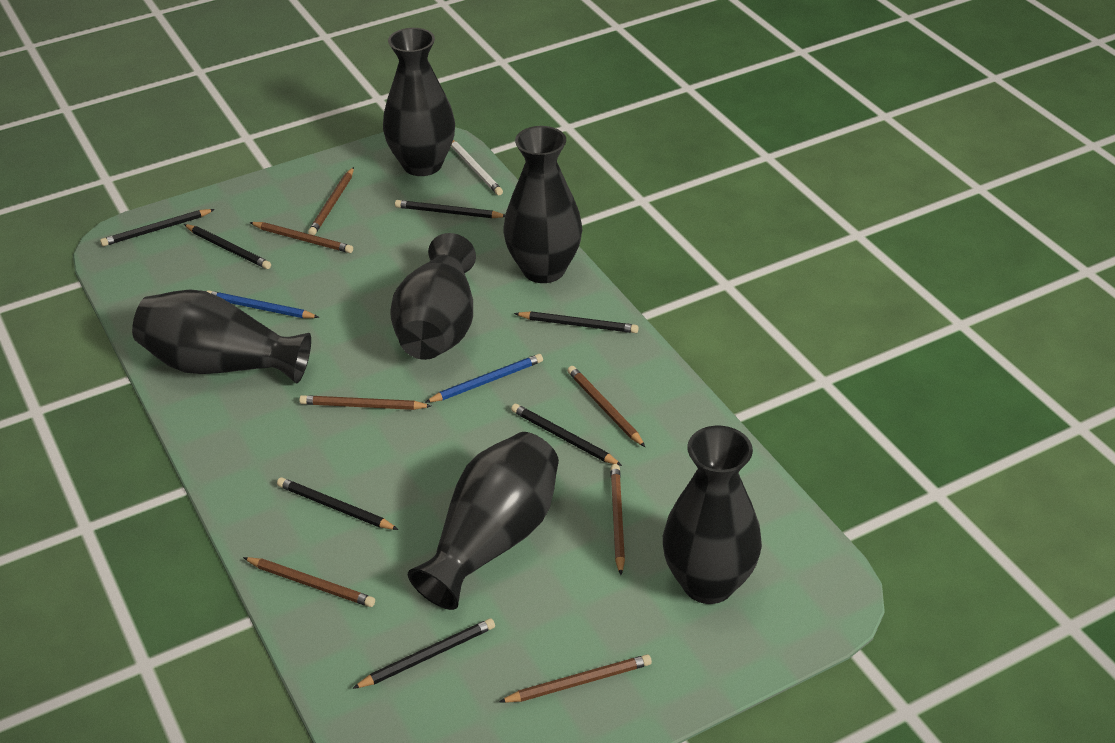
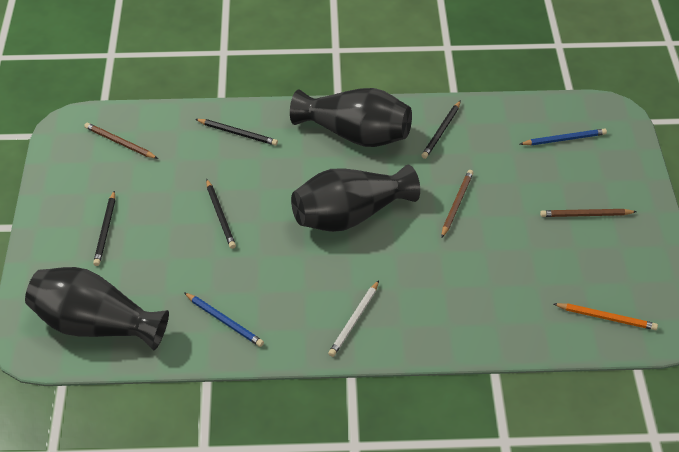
black pencil: 7 -> 4
black vase: 6 -> 3
brown pencil: 7 -> 3
orange pencil: 0 -> 1

